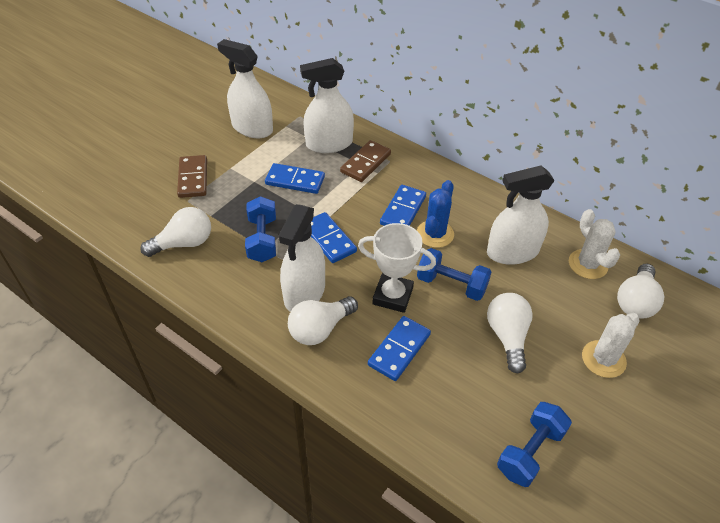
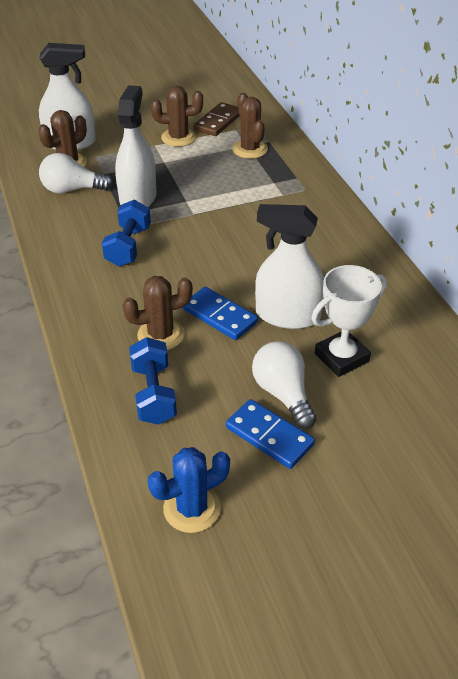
blue domino: 4 -> 2
blue dumbbell: 3 -> 2
brown cactus: 0 -> 4
brown domino: 2 -> 1
white cactus: 2 -> 0
white light bulb: 4 -> 2
white spray bottle: 4 -> 3

